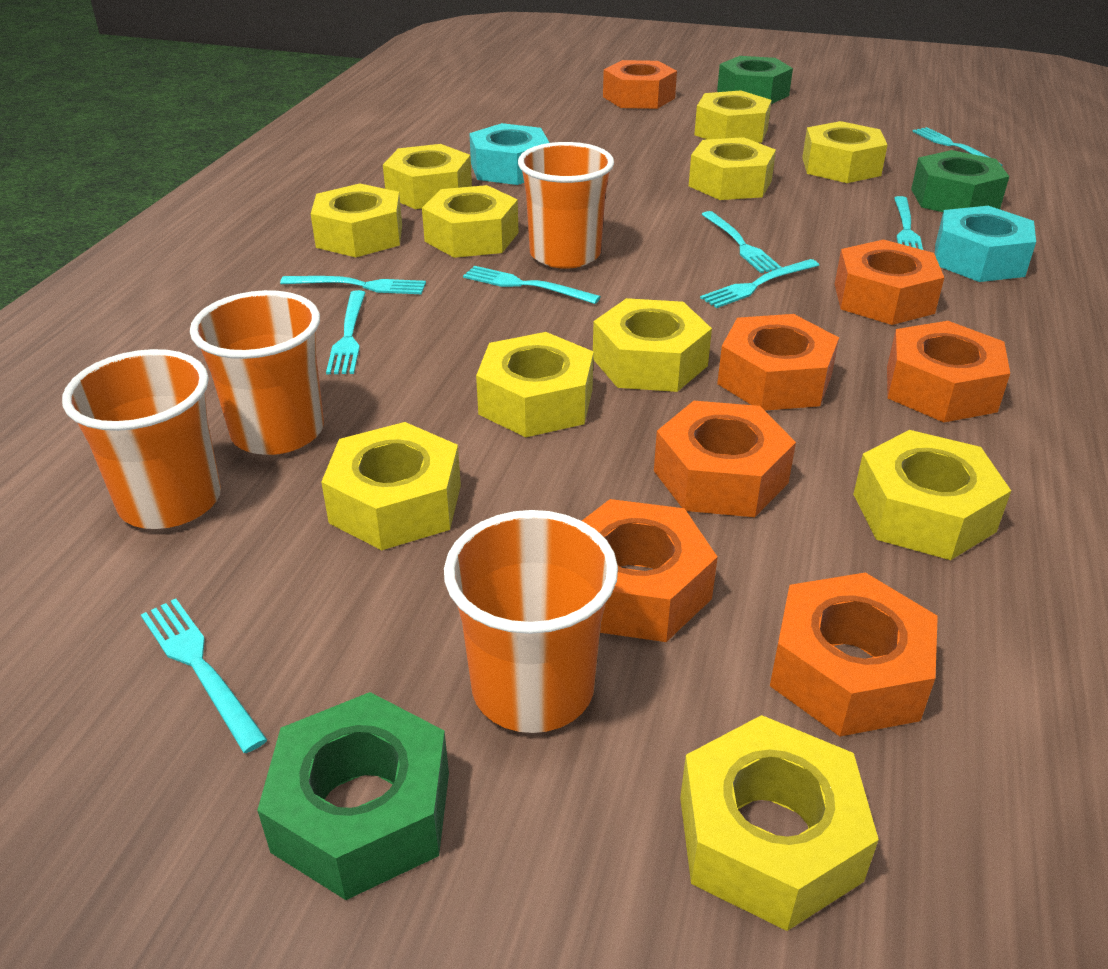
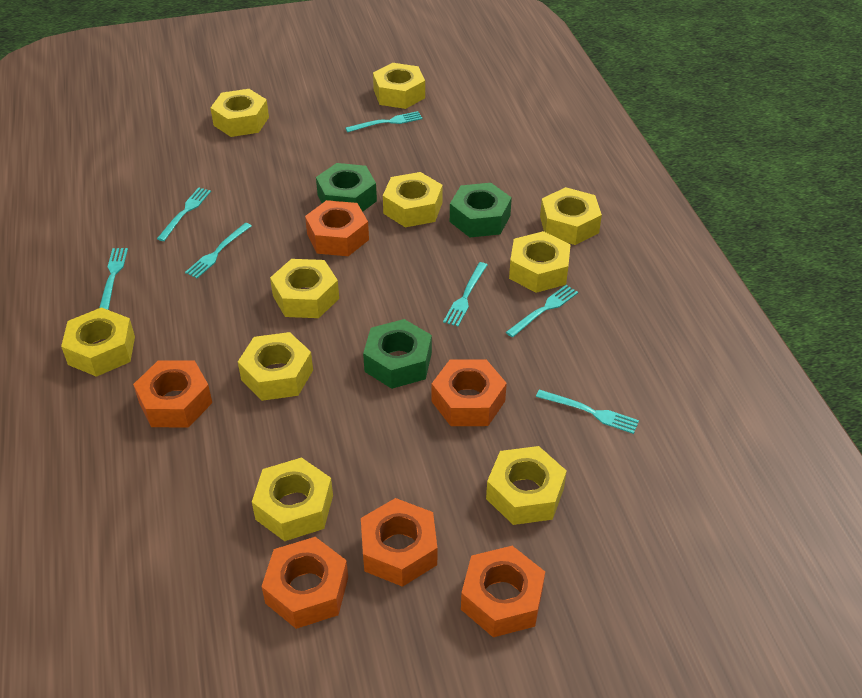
orange cup: 4 -> 0
orange nut: 7 -> 6
turquoise fork: 8 -> 7
turquoise nut: 2 -> 0
yellow nut: 11 -> 10

